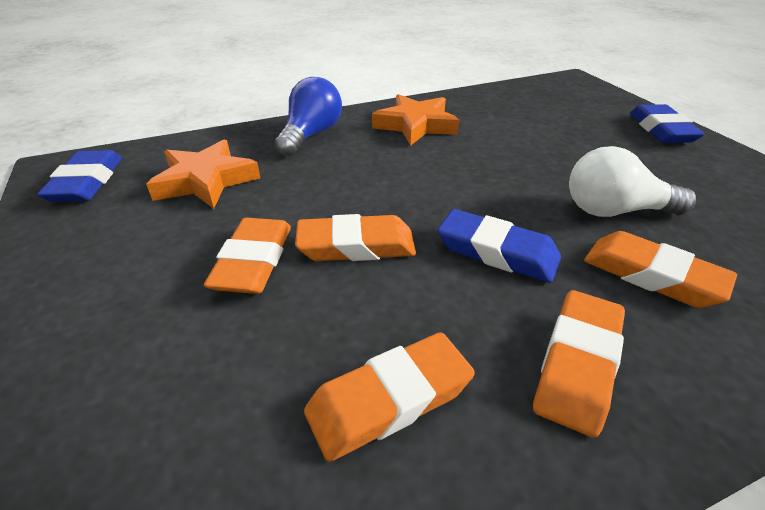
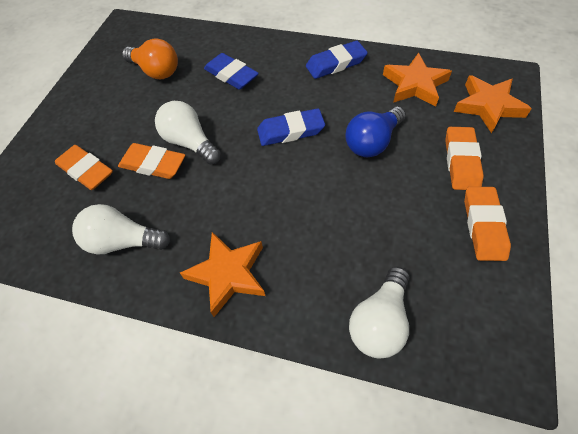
orange eraser: 5 -> 4
orange light bulb: 0 -> 1
orange star: 2 -> 3
white light bulb: 1 -> 3

